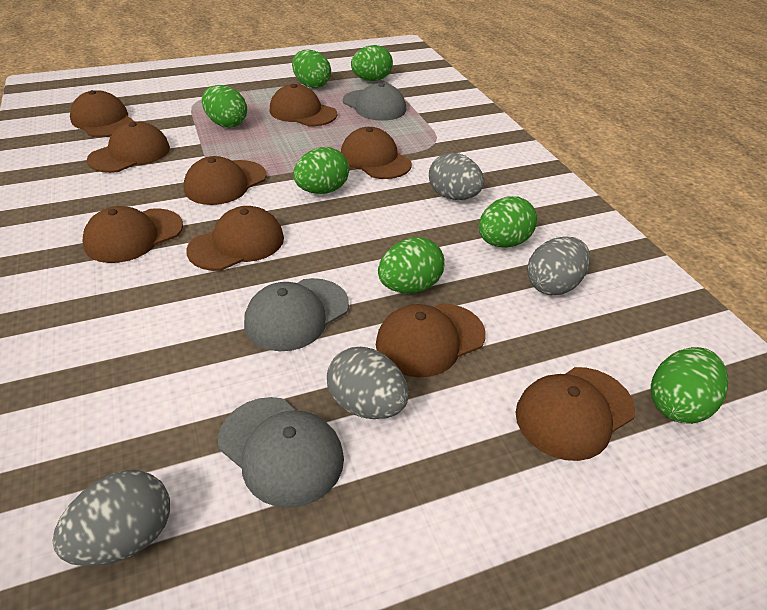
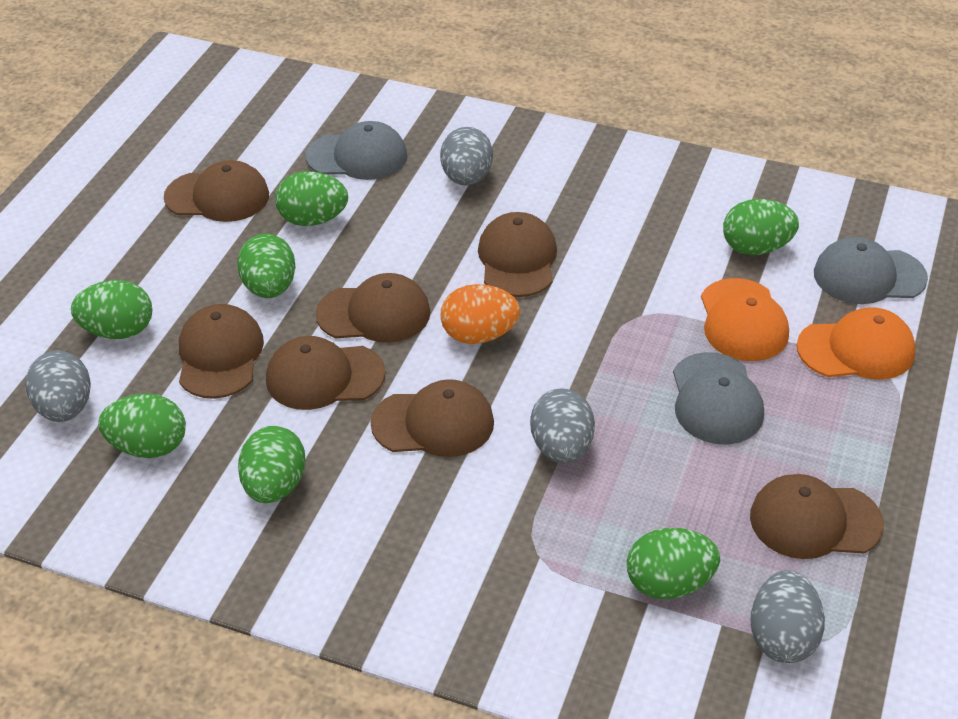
brown cap: 9 -> 7
orange cap: 0 -> 2
orange egg: 0 -> 1

